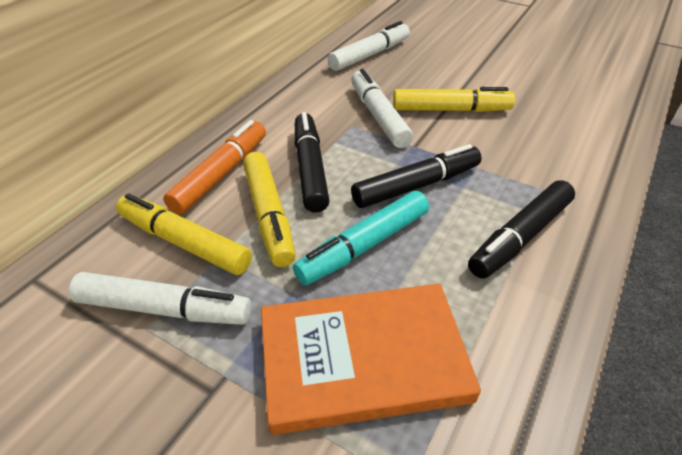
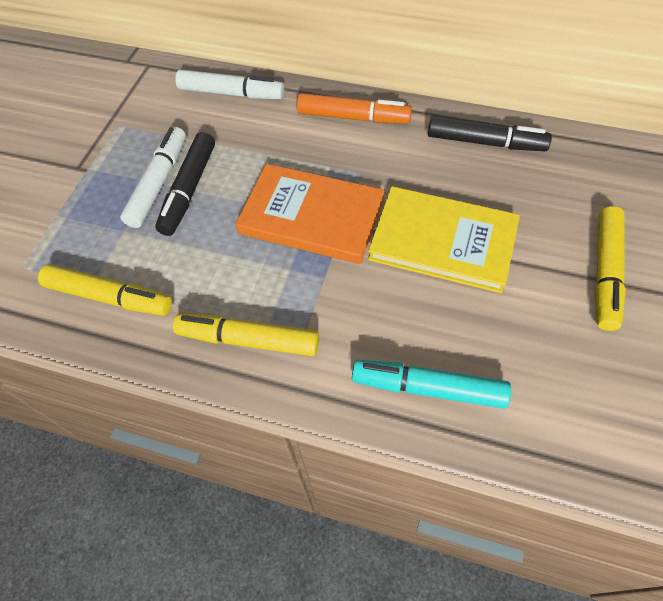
black marker: 3 -> 2
white marker: 3 -> 2
yellow book: 0 -> 1

